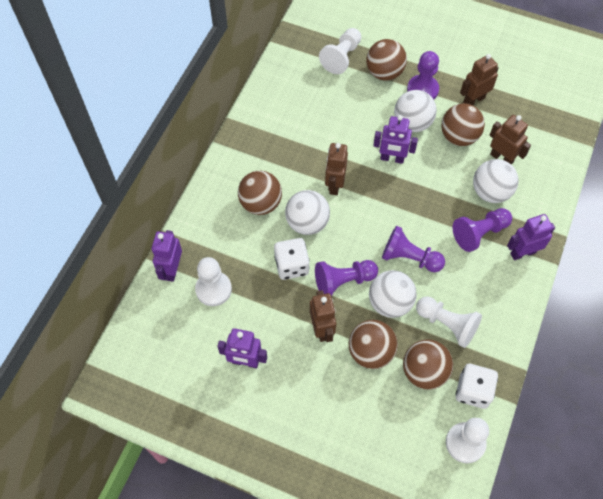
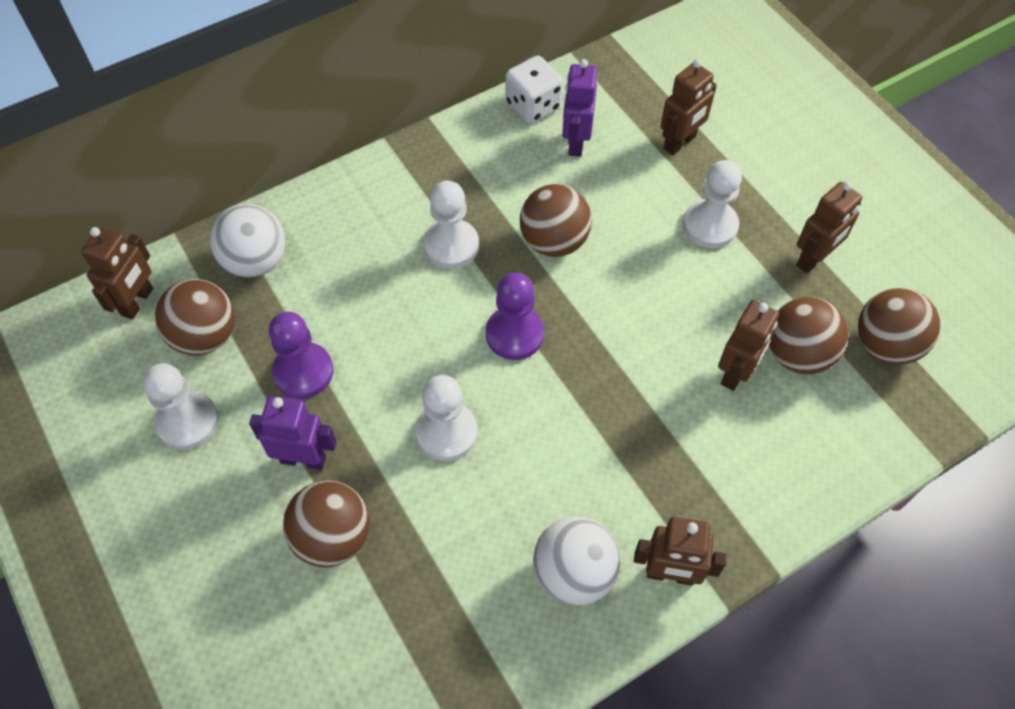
brown robot: 4 -> 5
purple pawn: 4 -> 2
purple robot: 4 -> 2
white ball: 4 -> 2
white dice: 2 -> 1

